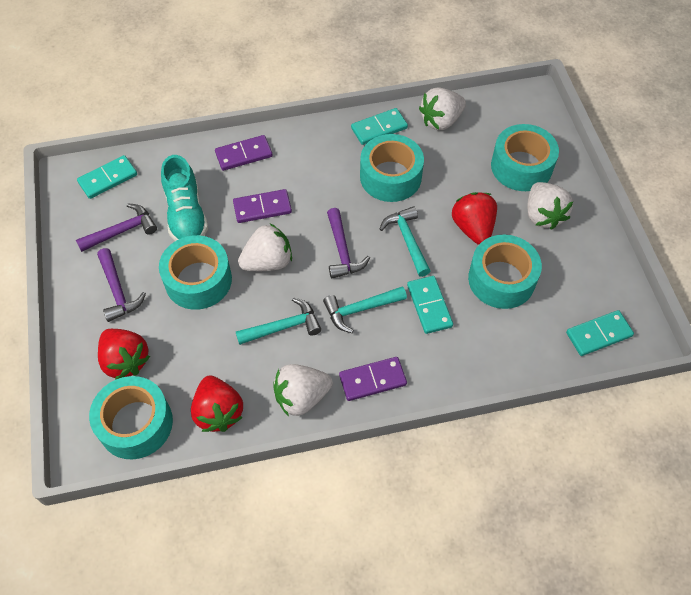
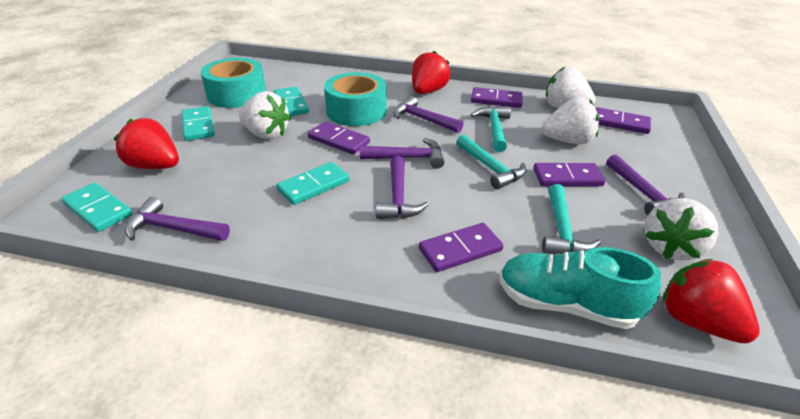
purple domino: 3 -> 5
purple hammer: 3 -> 5
turquoise tape: 5 -> 2

